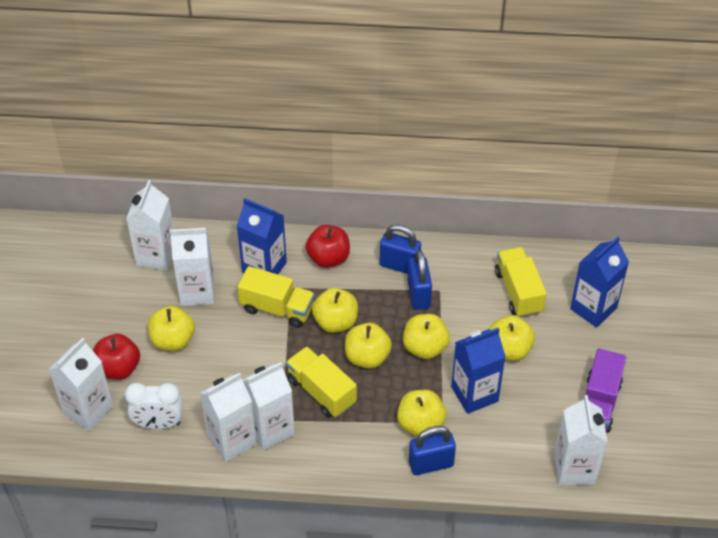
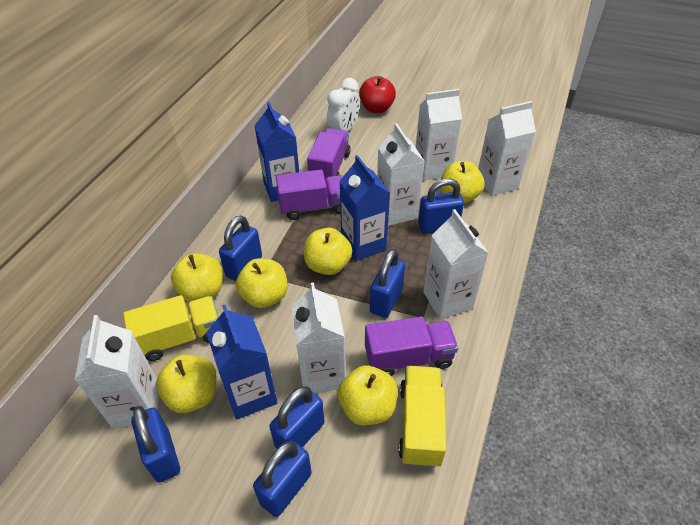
blue padlock: 3 -> 6
purple truck: 1 -> 3
red apple: 2 -> 1
yellow truck: 3 -> 2

